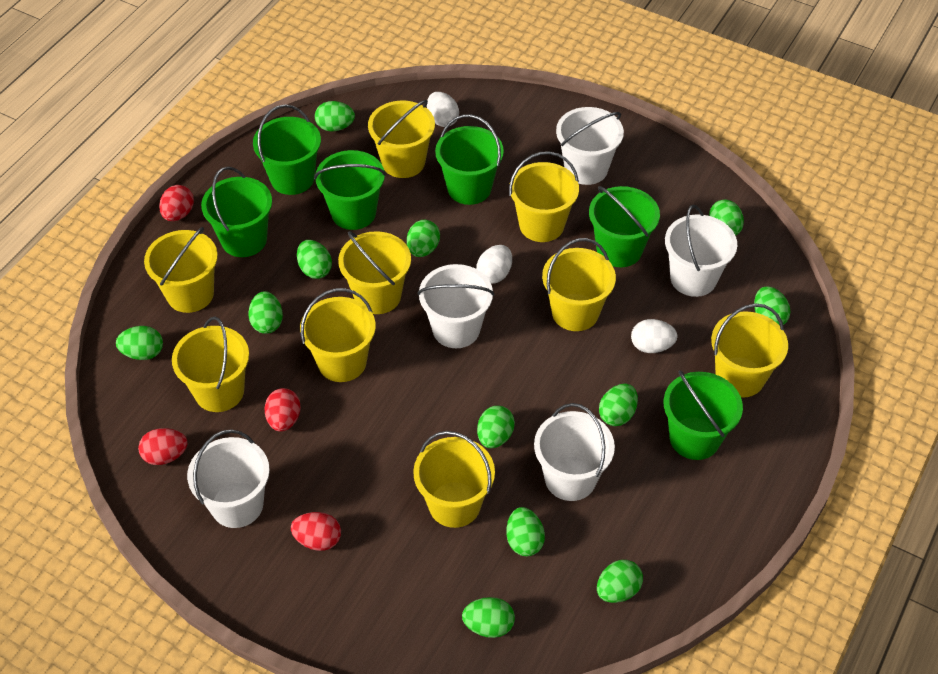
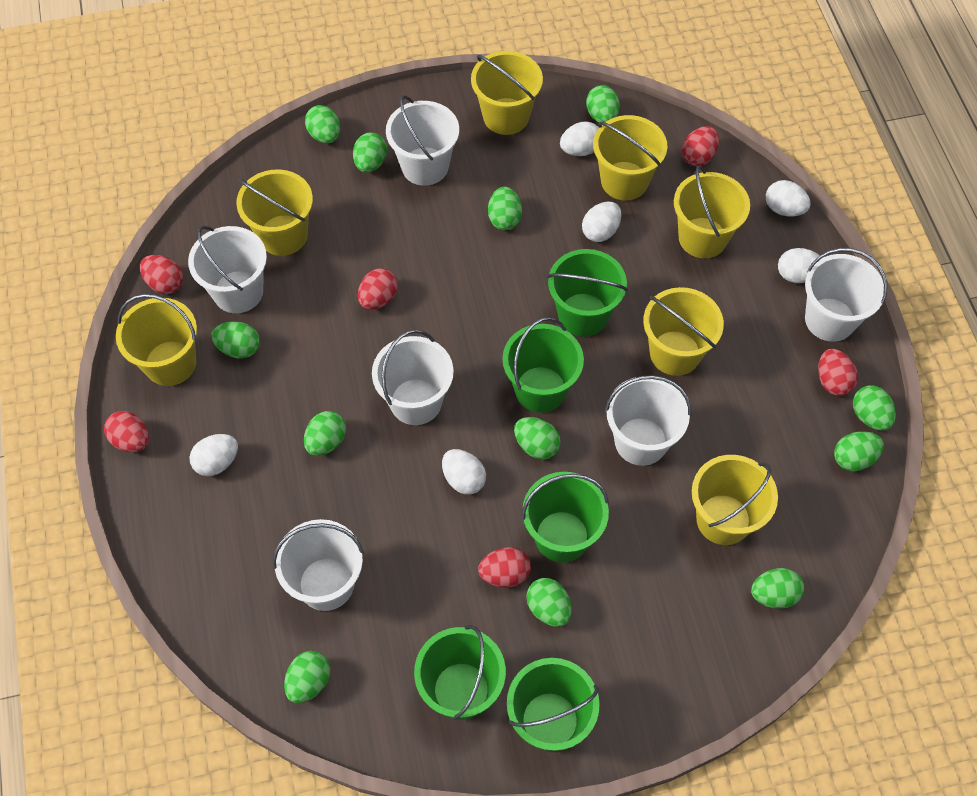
green bucket: 6 -> 5
red egg: 4 -> 6
white bucket: 5 -> 6
white egg: 3 -> 6
yellow bucket: 9 -> 7

